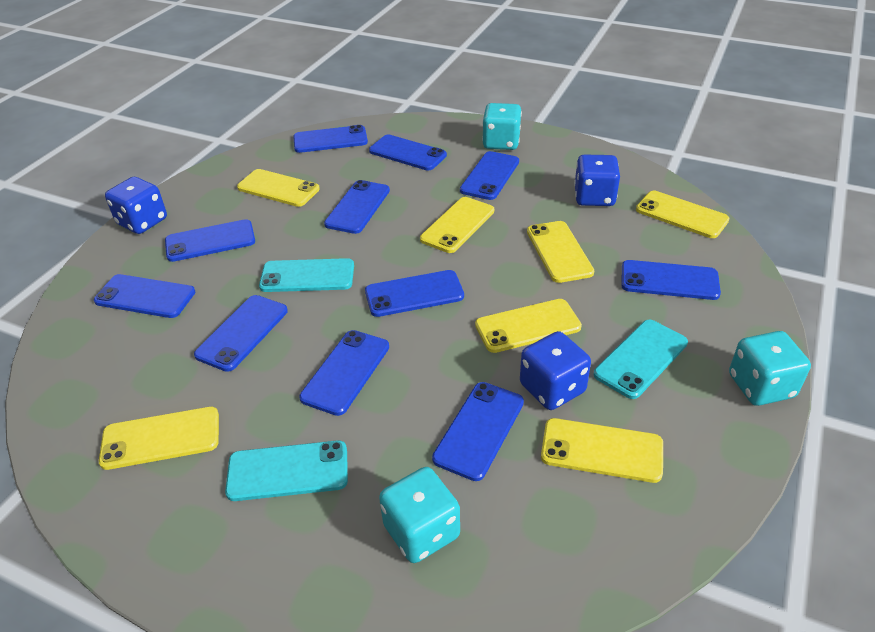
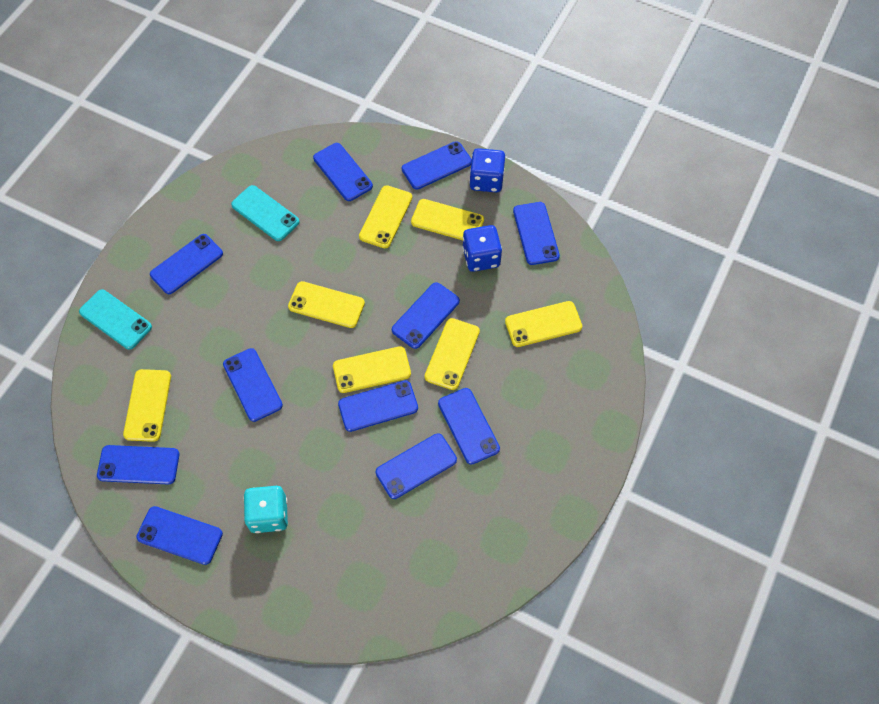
blue dice: 3 -> 2
turquoise dice: 3 -> 1
turquoise phone: 3 -> 2

